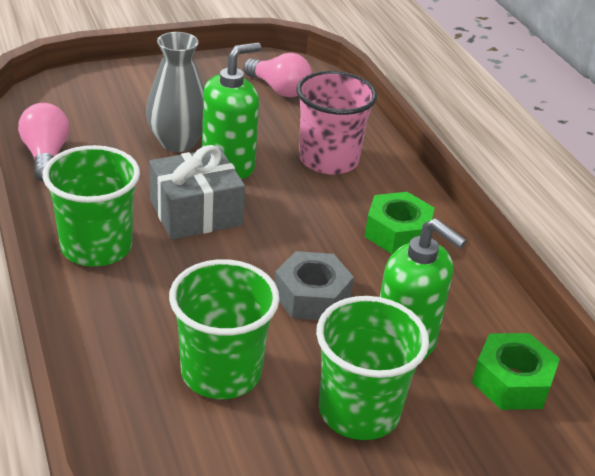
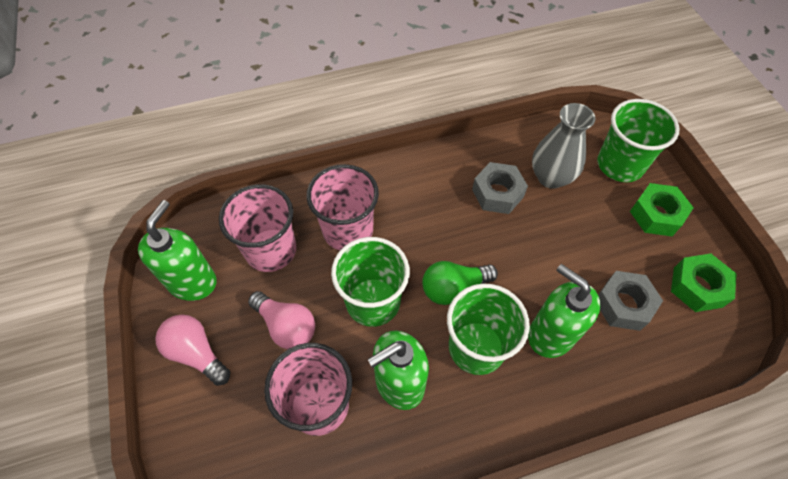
green light bulb: 0 -> 1
green soap dispenser: 2 -> 3
grey gift: 1 -> 0
grey nut: 1 -> 2
pink cup: 1 -> 3

